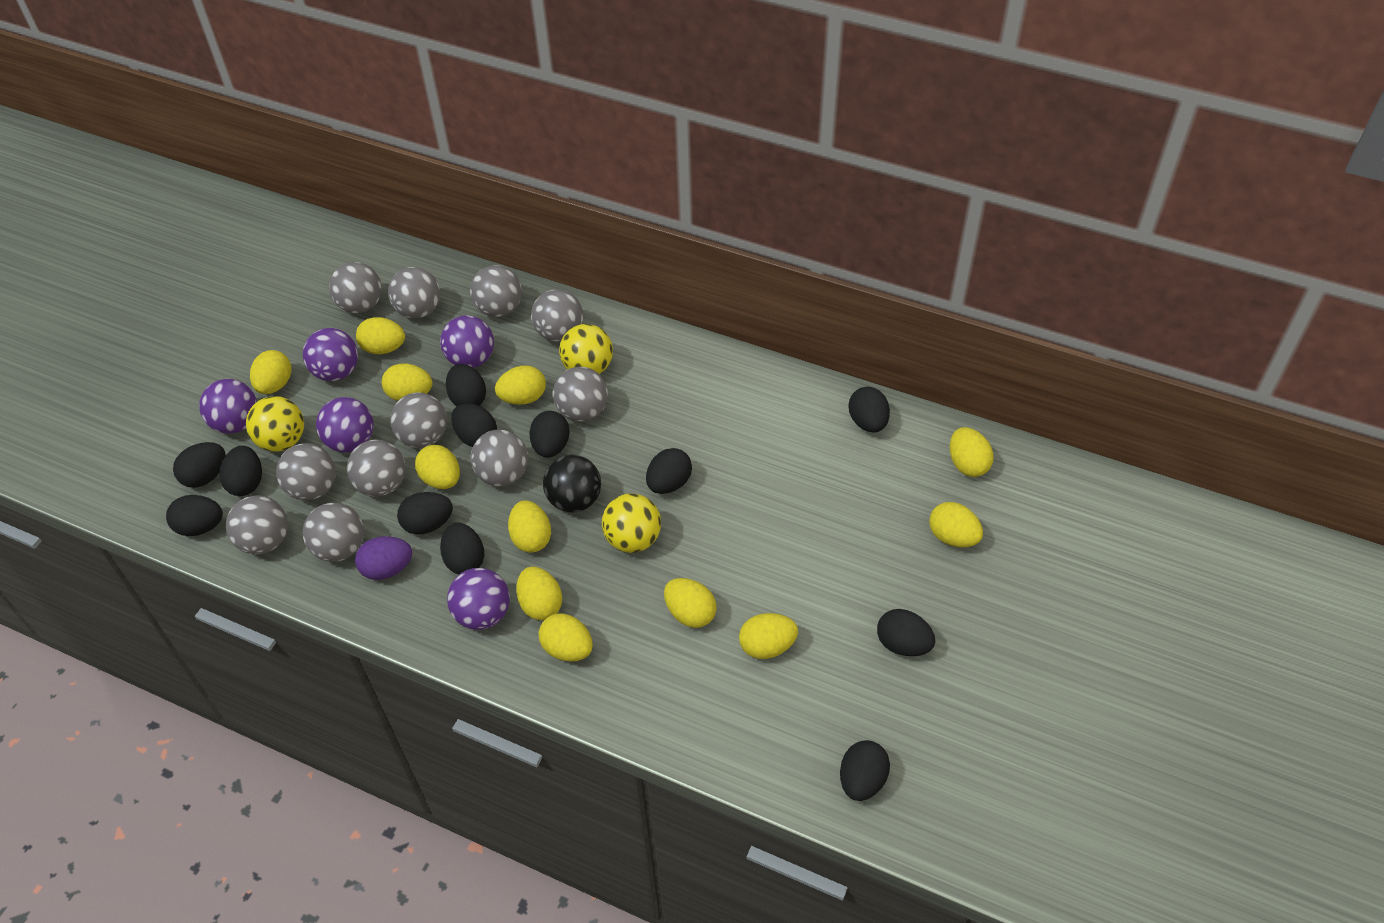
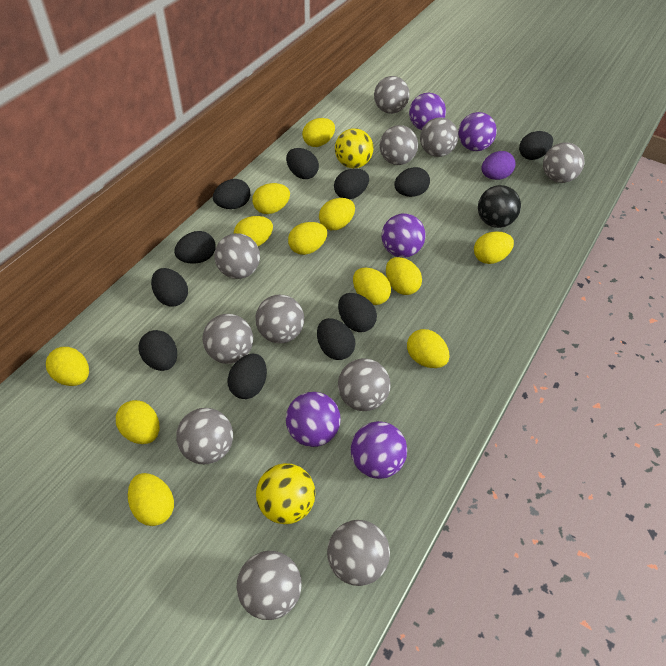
black egg: 12 -> 11
yellow ball: 3 -> 2

